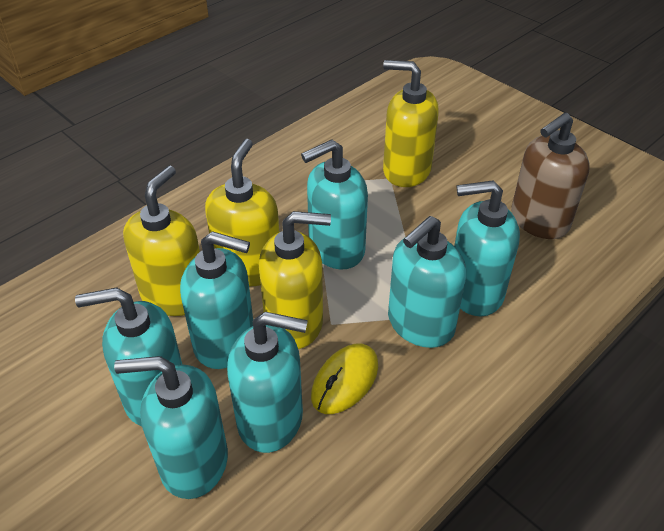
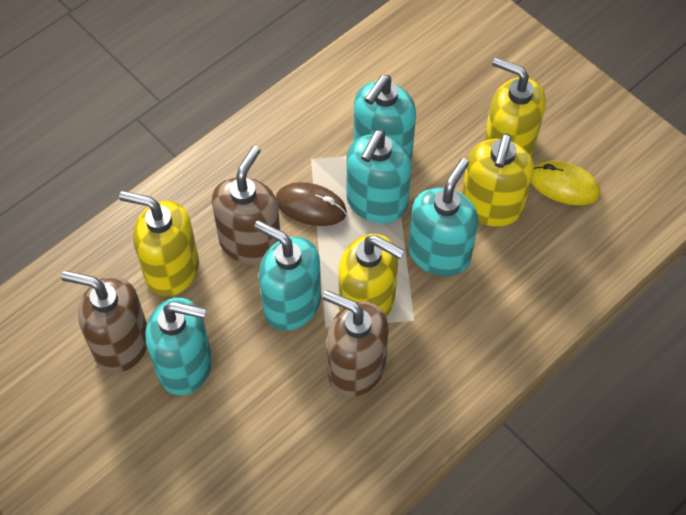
brown mouse: 0 -> 1
brown soap dispenser: 1 -> 3
turquoise soap dispenser: 7 -> 5

